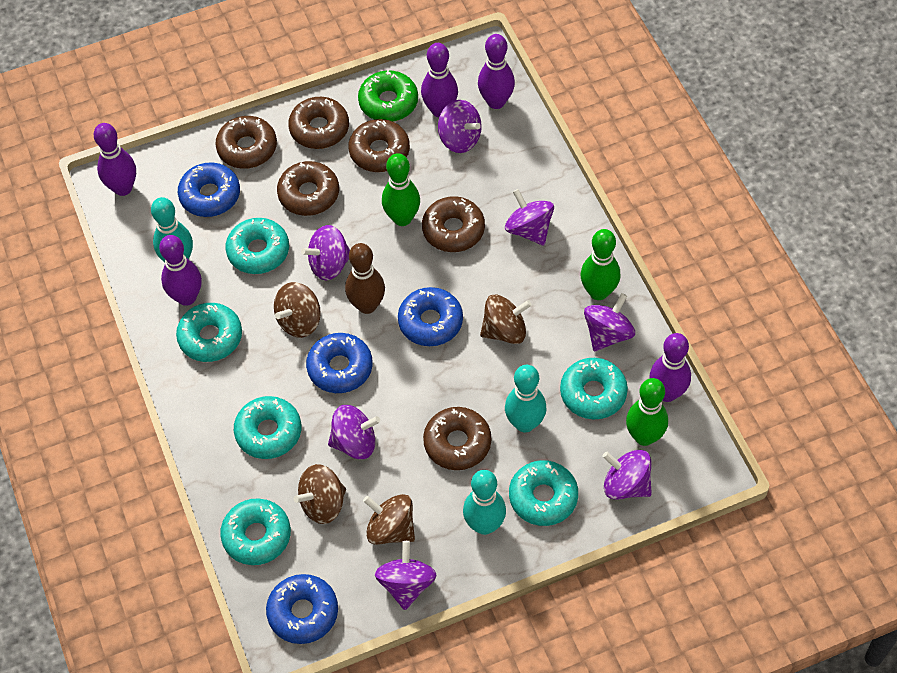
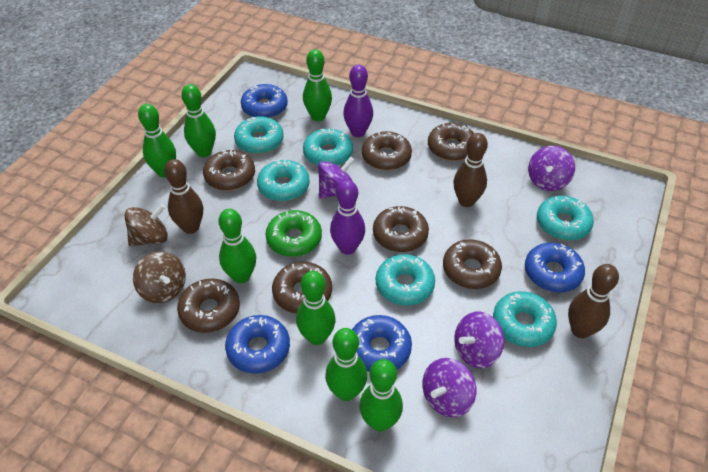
brown bowling pin: 1 -> 3
brown donut: 6 -> 7
brown spinning top: 4 -> 2
green bowling pin: 3 -> 7
purple bowling pin: 5 -> 2
purple spinning top: 7 -> 4
turquoise bowling pin: 3 -> 0

